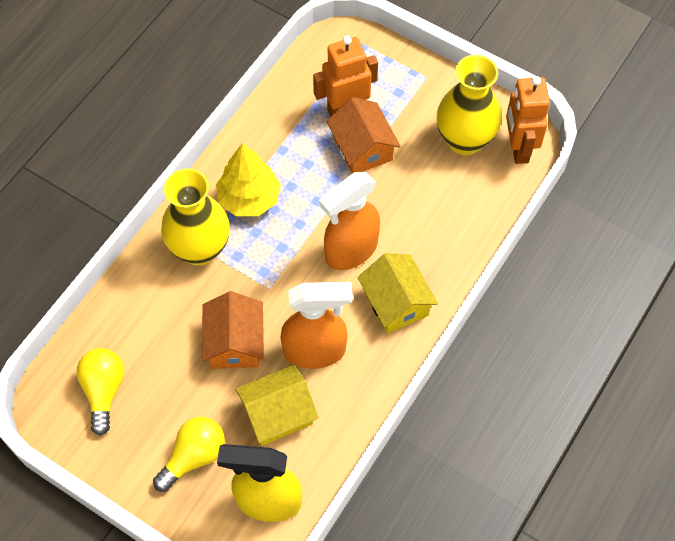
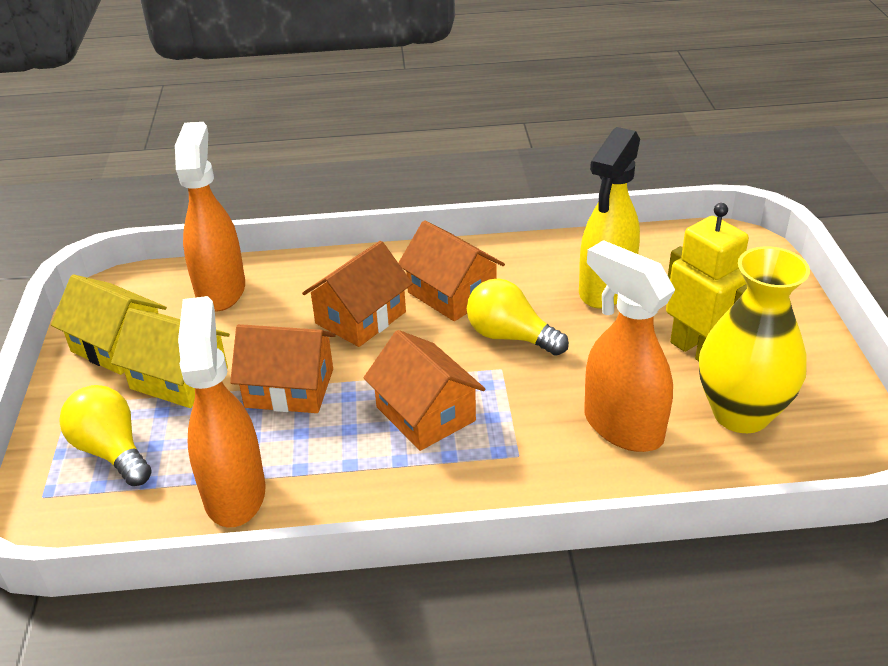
orange house: 2 -> 4
orange robot: 2 -> 0
orange spray bottle: 2 -> 3
yellow robot: 0 -> 1
yellow tree: 1 -> 0
yellow vase: 2 -> 1

